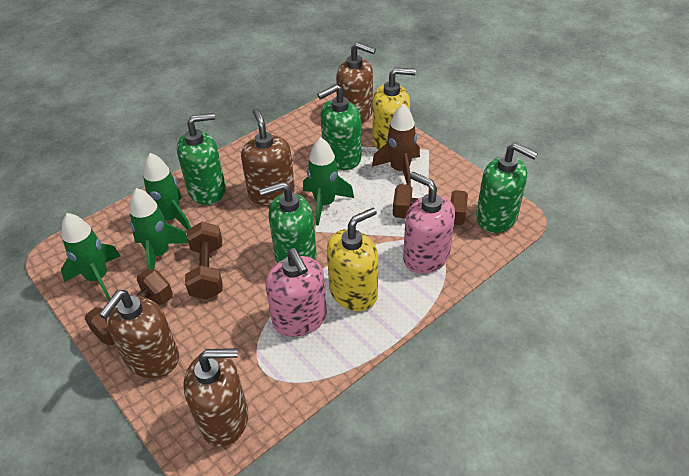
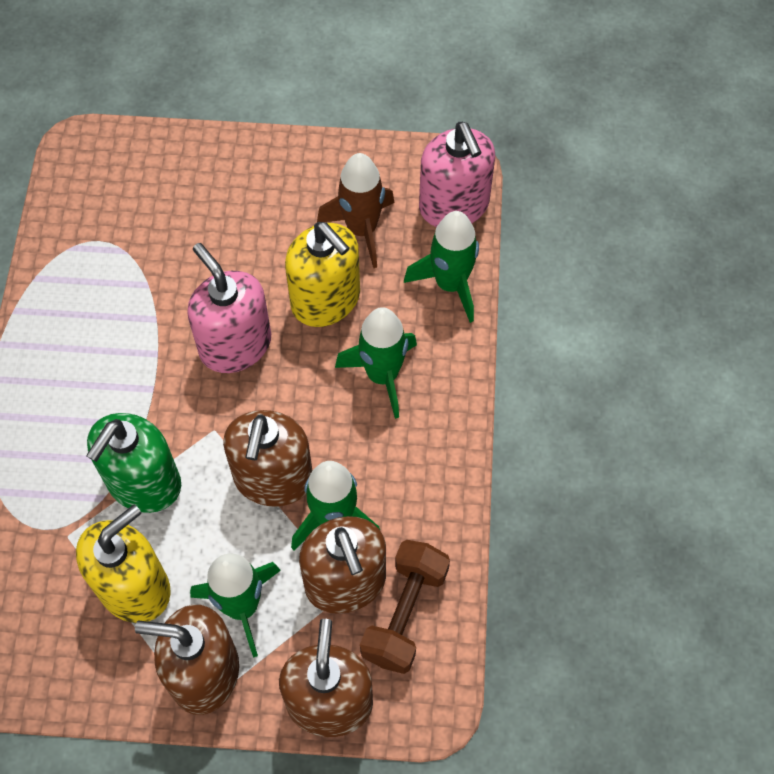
brown dumbbell: 3 -> 1
green soap dispenser: 4 -> 1

